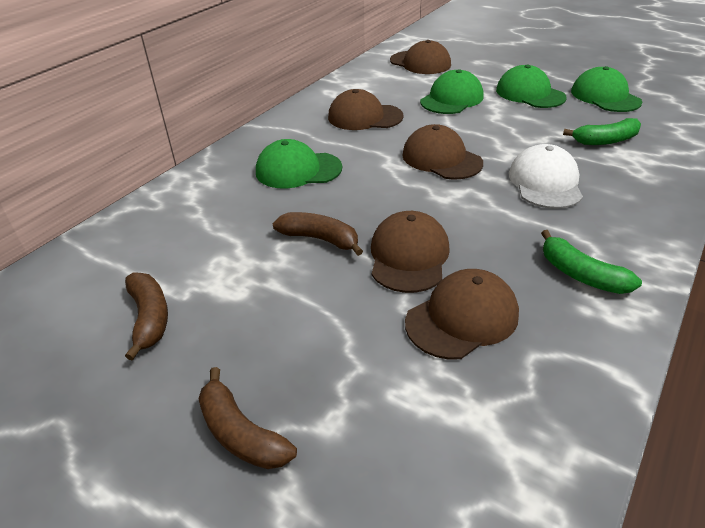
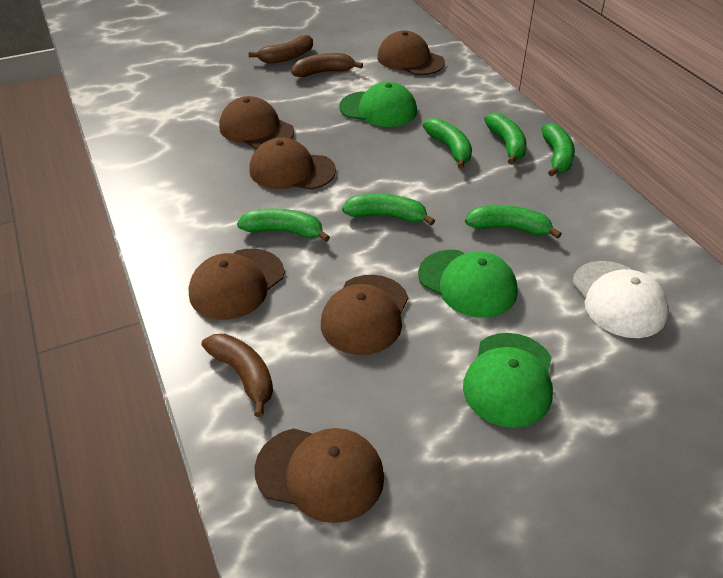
brown cap: 5 -> 6
green banana: 2 -> 6
green cap: 4 -> 3

